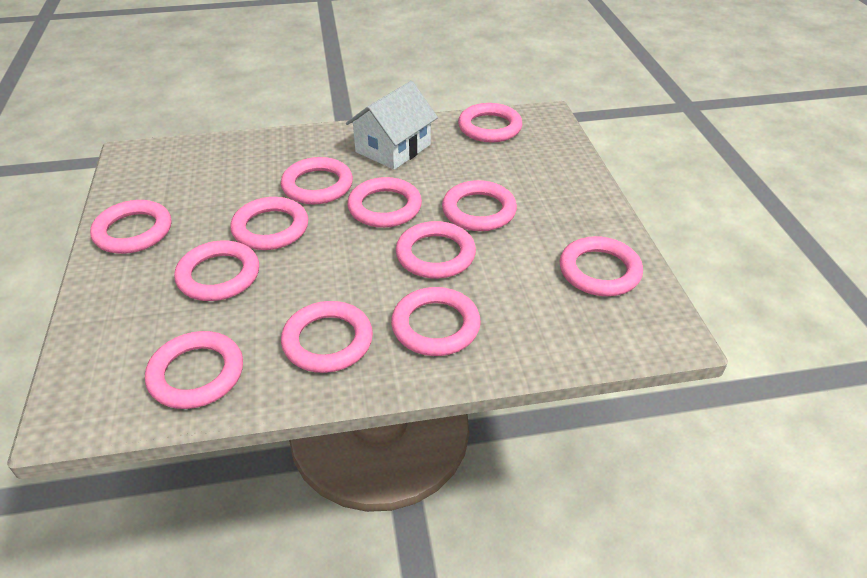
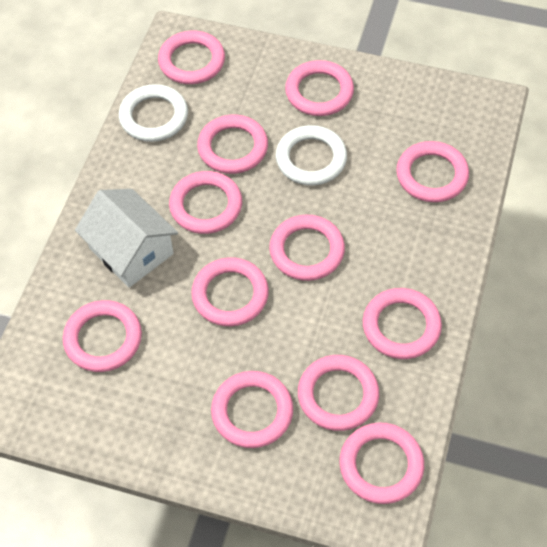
white ring: 0 -> 2

